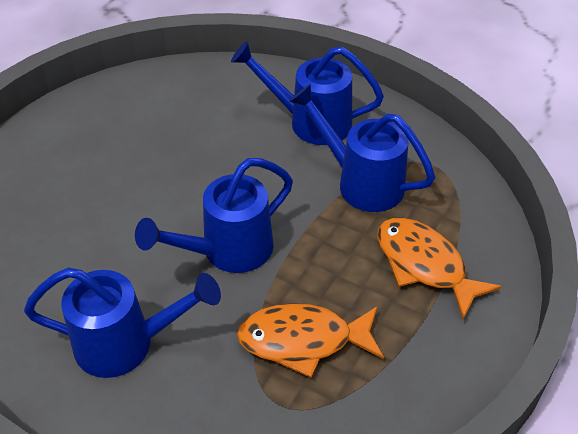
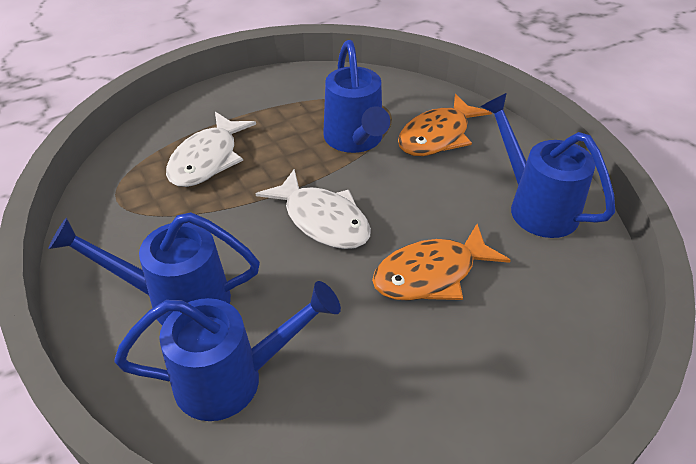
white fish: 0 -> 2

